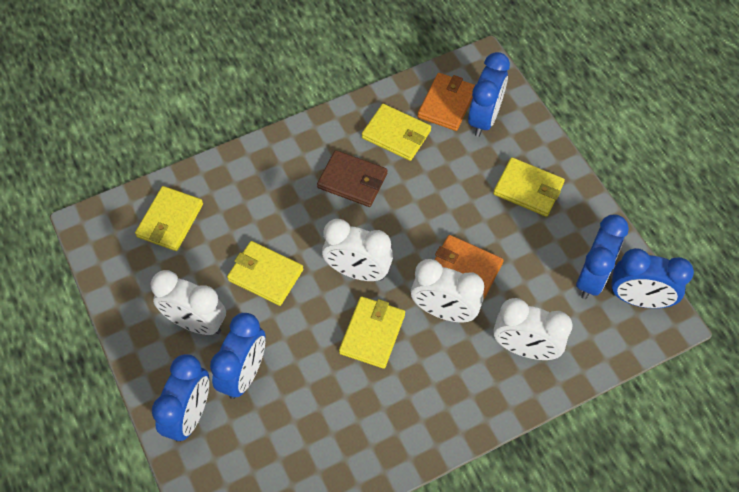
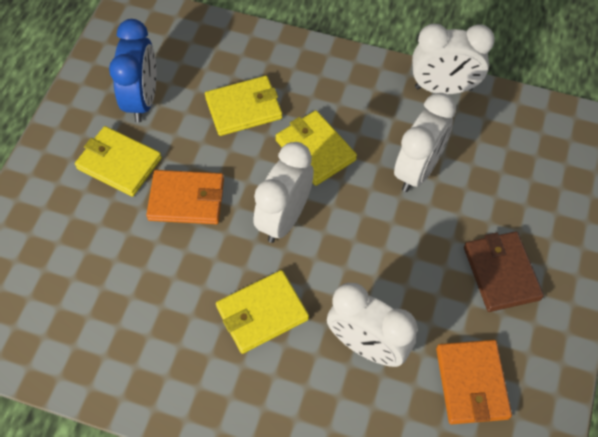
blue clock: 5 -> 1
yellow wallet: 5 -> 4

